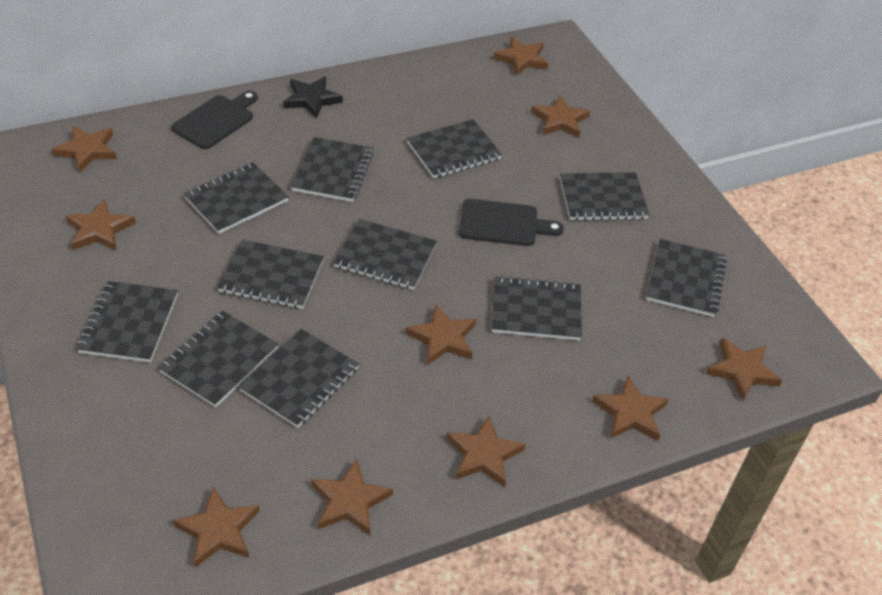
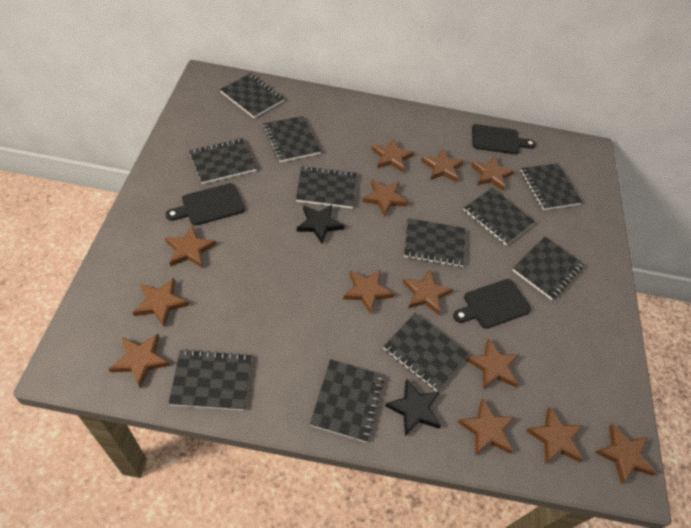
black cutting board: 2 -> 3
black star: 1 -> 2
brown star: 10 -> 13

